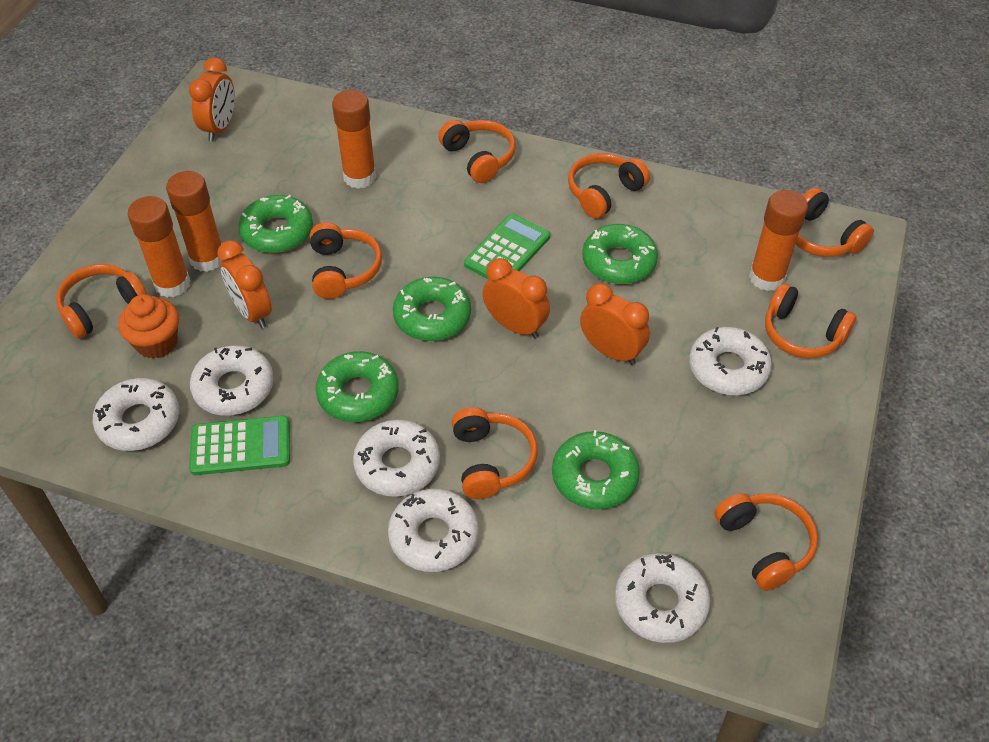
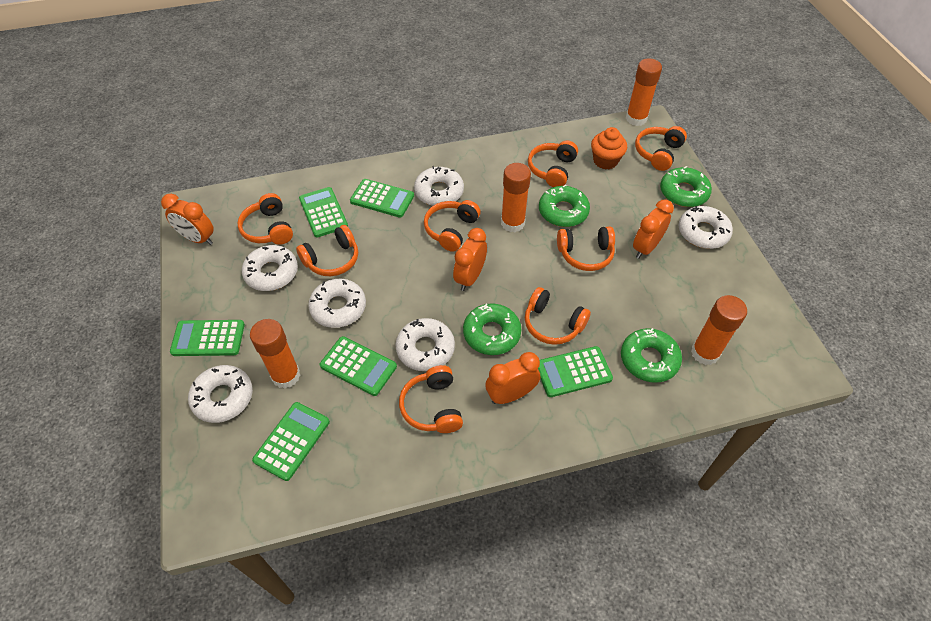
green calculator: 2 -> 6
green donut: 5 -> 4

